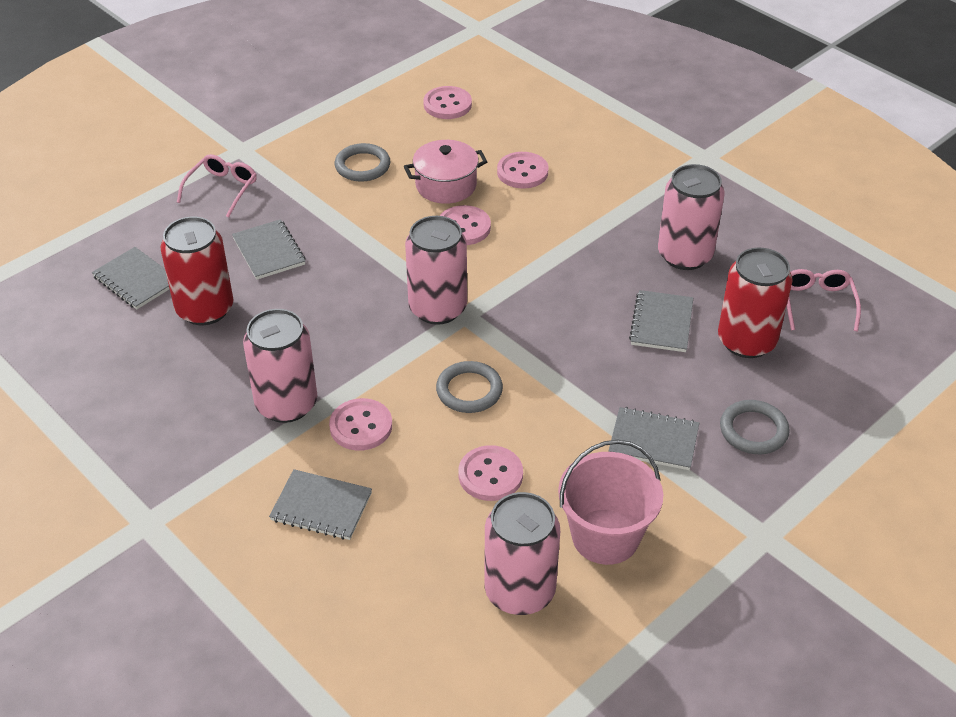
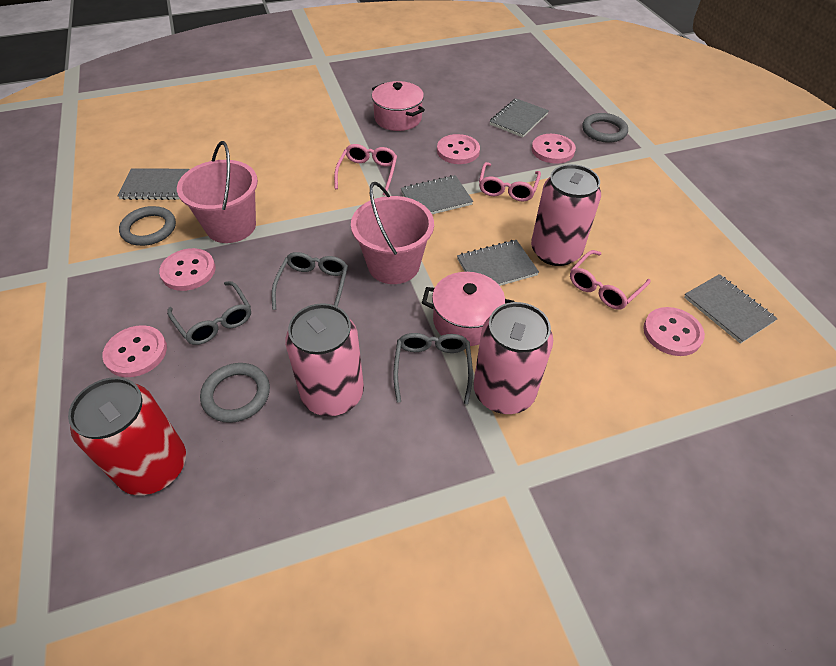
grey glasses: 0 -> 3
pink bucket: 1 -> 2
pink can: 4 -> 3
pink glasses: 2 -> 3
pink pot: 1 -> 2
red can: 2 -> 1

